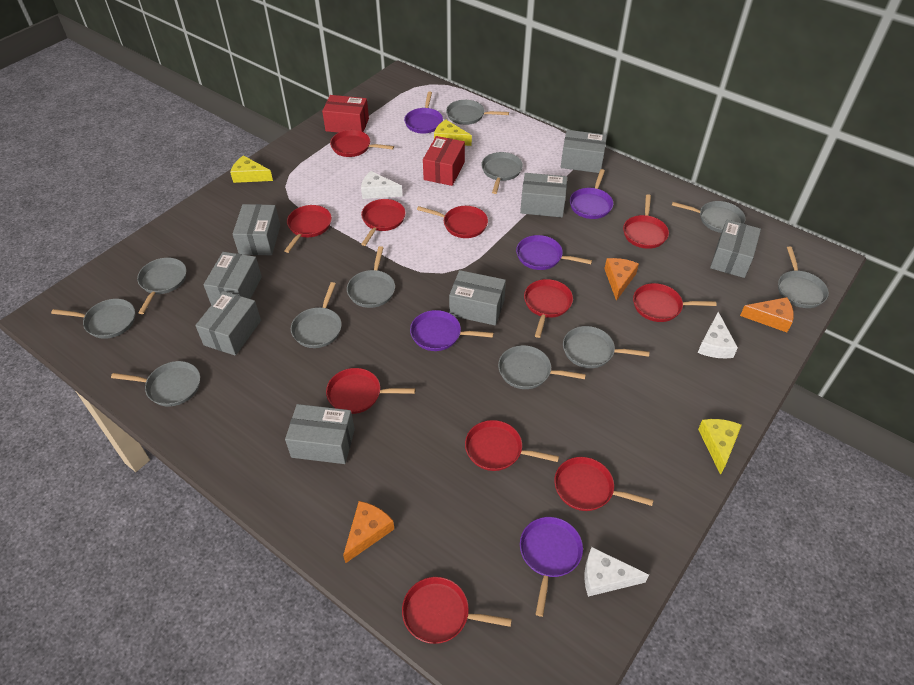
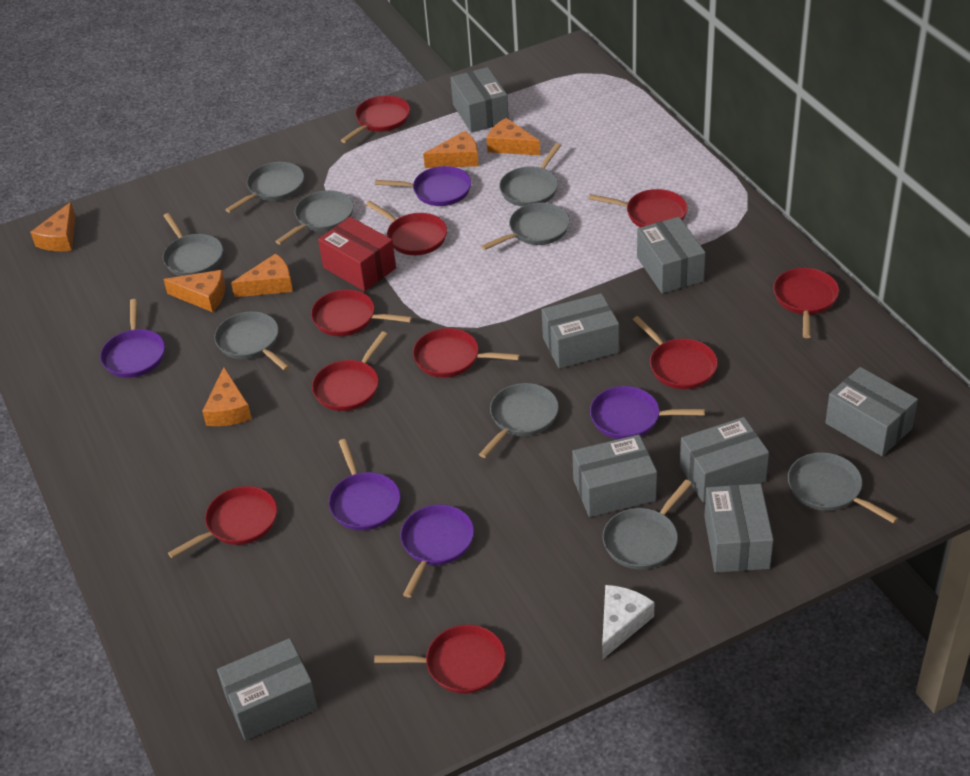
grey pan: 11 -> 9
orange cheese: 3 -> 6
red box: 2 -> 1
red pan: 11 -> 10
white cheese: 3 -> 1
yellow cheese: 3 -> 0

